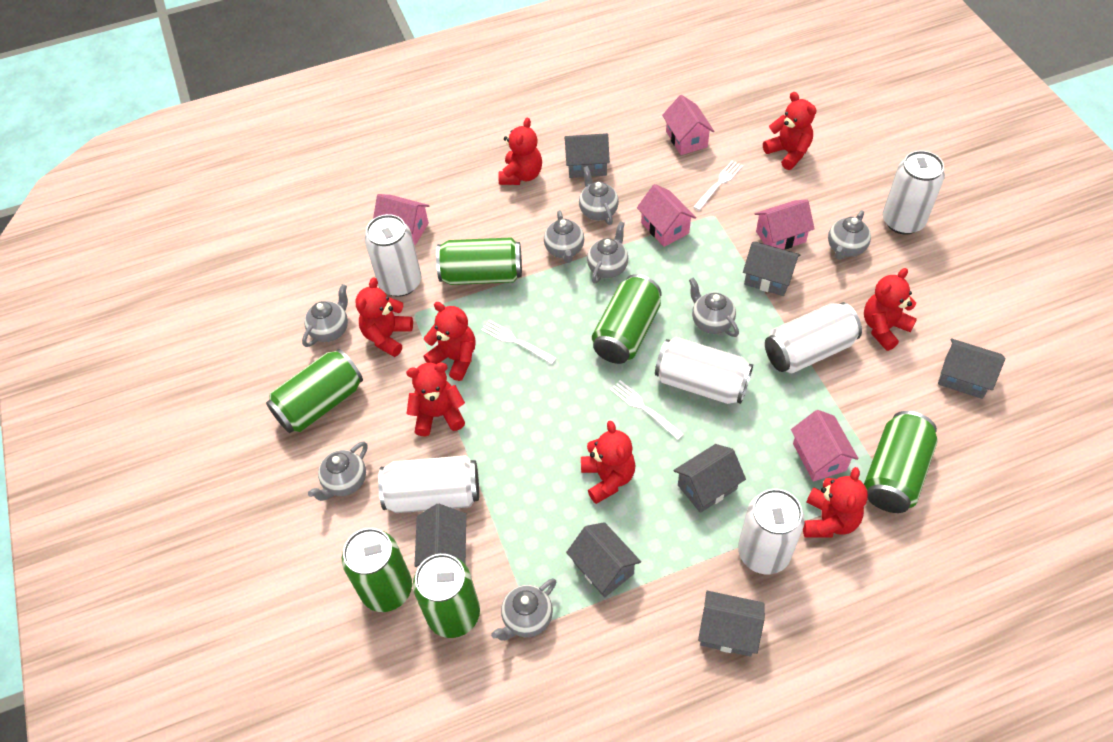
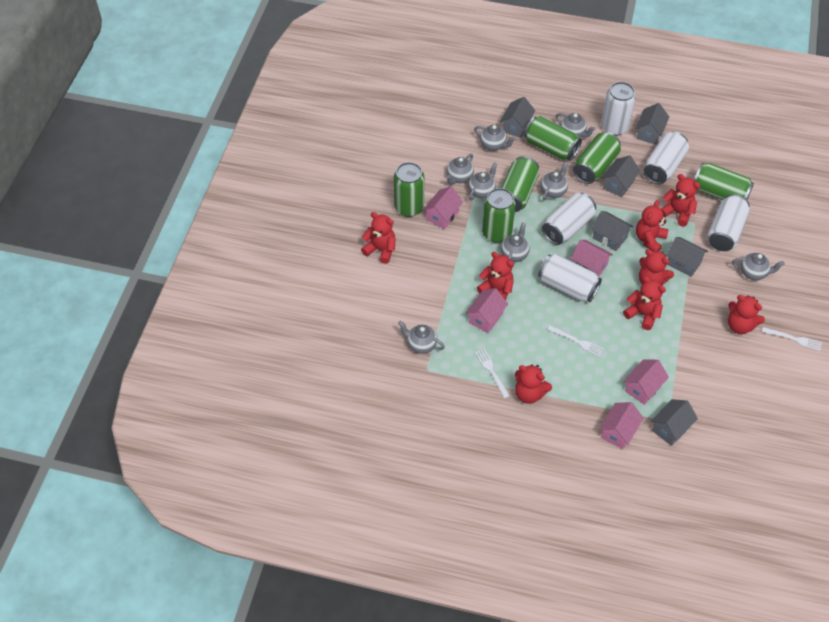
grey house: 7 -> 6
white can: 6 -> 5

